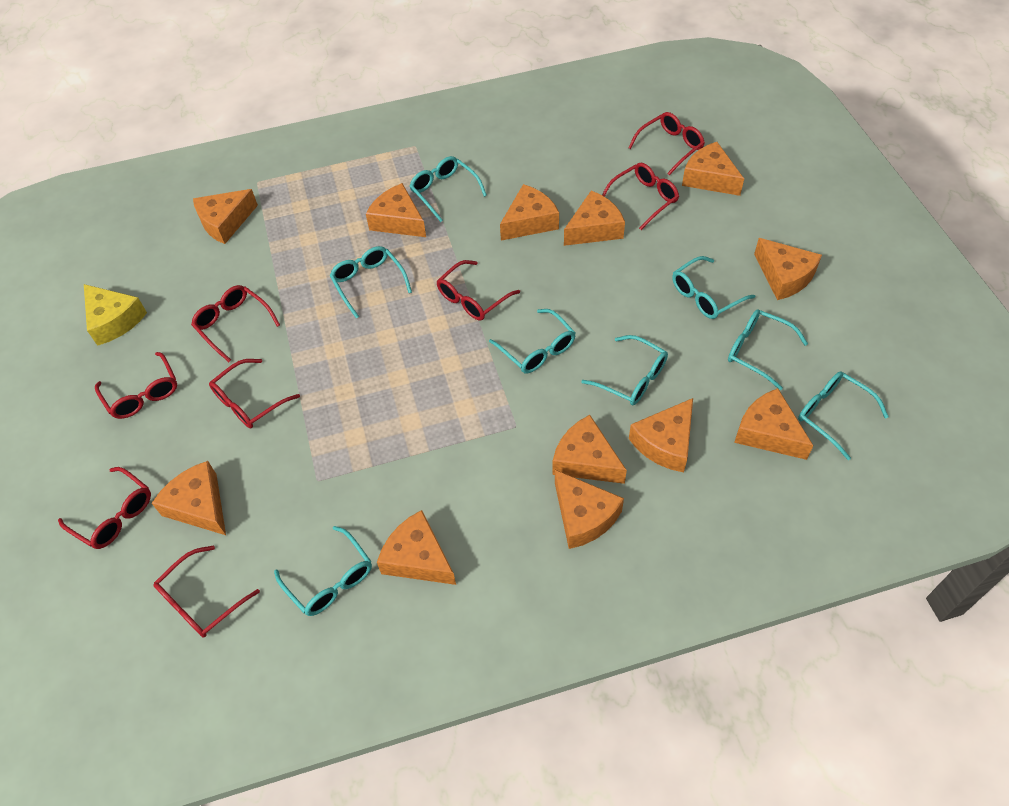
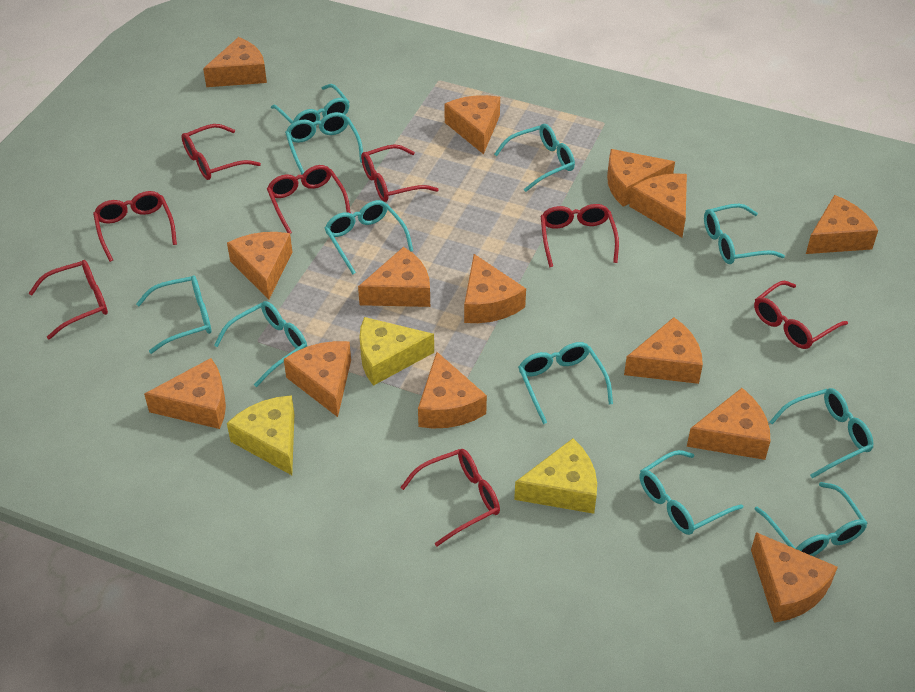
orange cheese: 12 -> 14
turquoise glasses: 8 -> 11
yellow cheese: 1 -> 3

